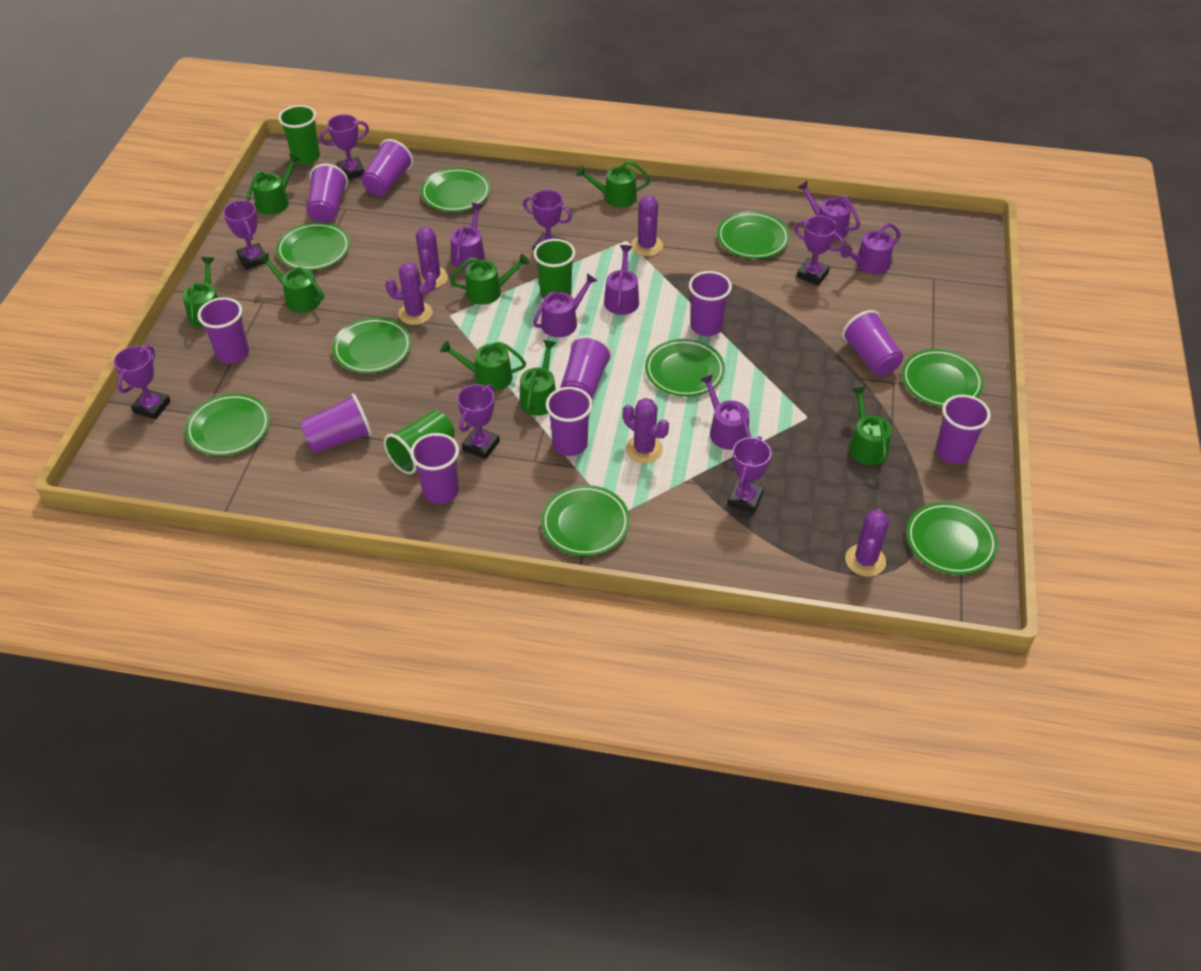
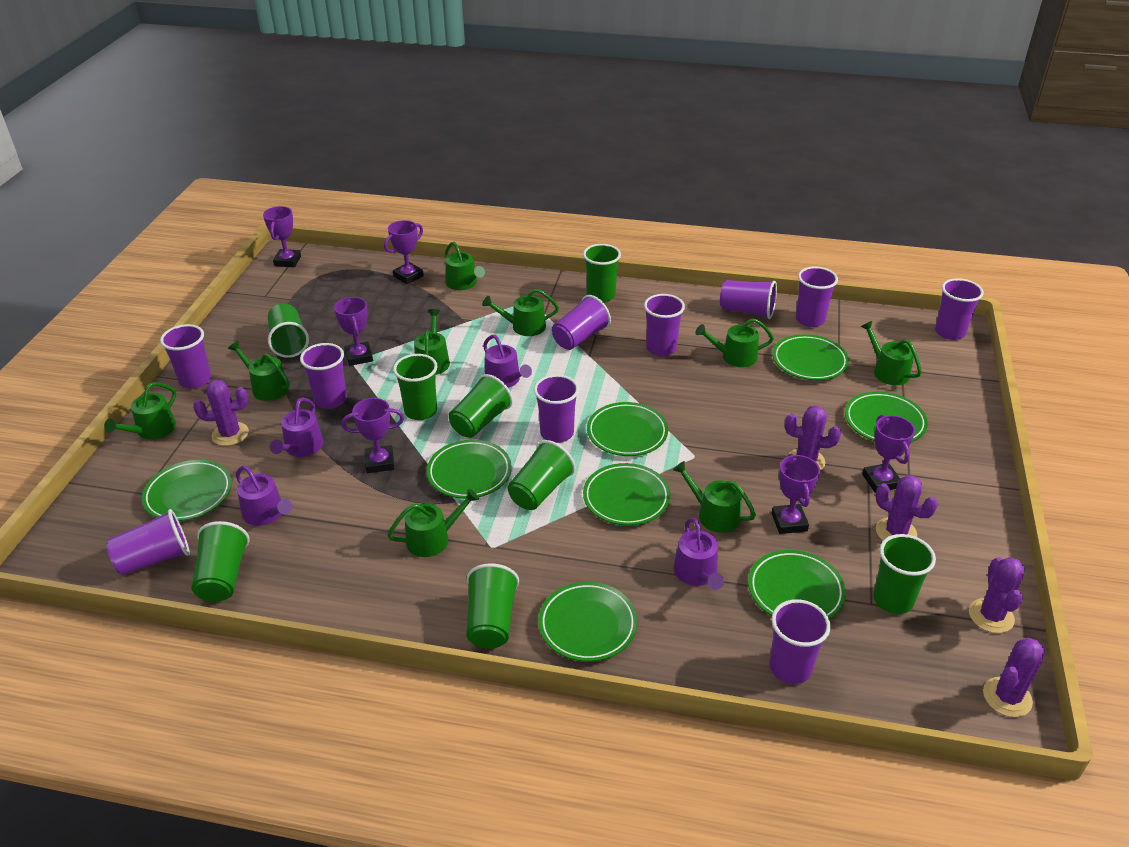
green cup: 3 -> 8
green plate: 9 -> 8
green watering can: 8 -> 9
purple trophy: 7 -> 6
purple watering can: 6 -> 4

